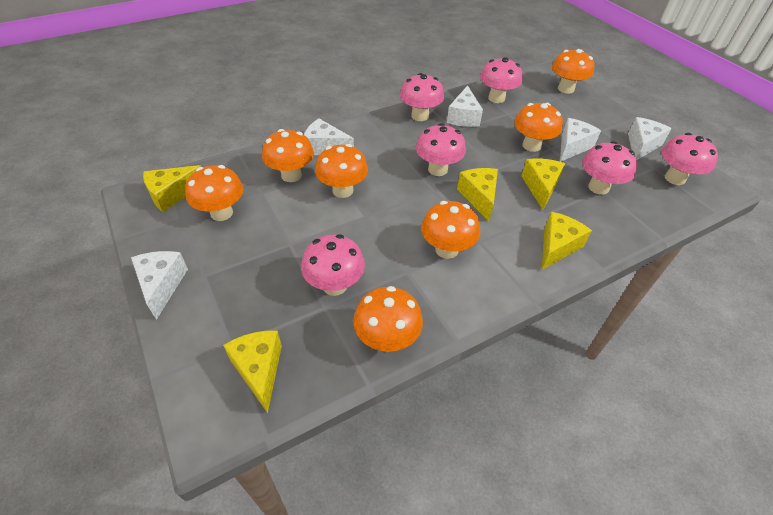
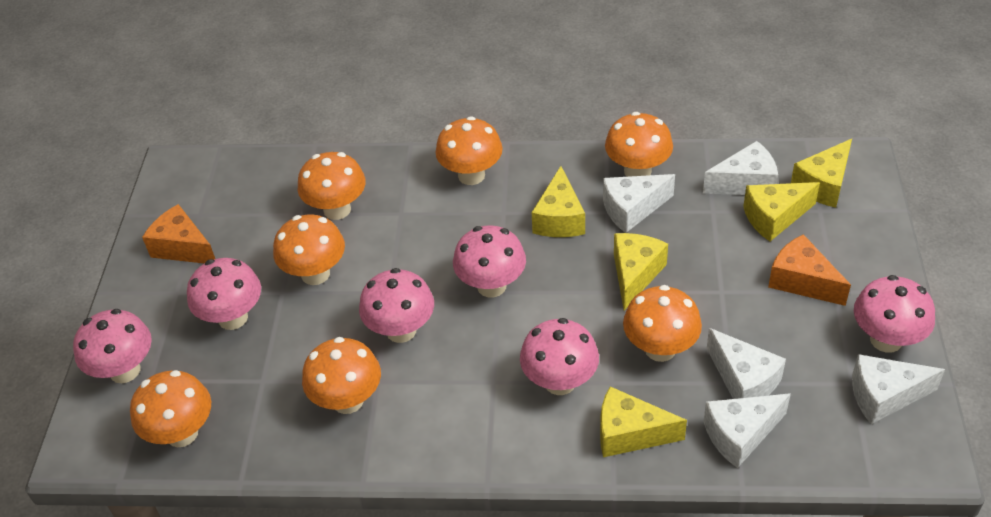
orange cheese: 0 -> 2

